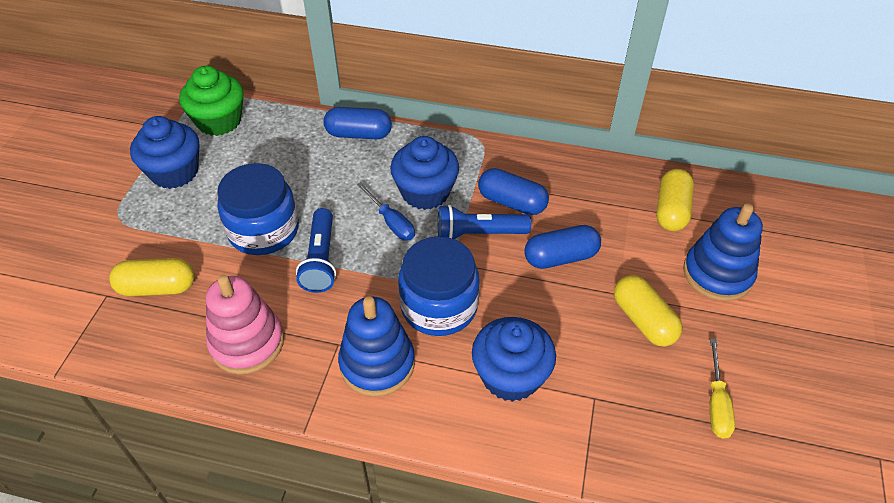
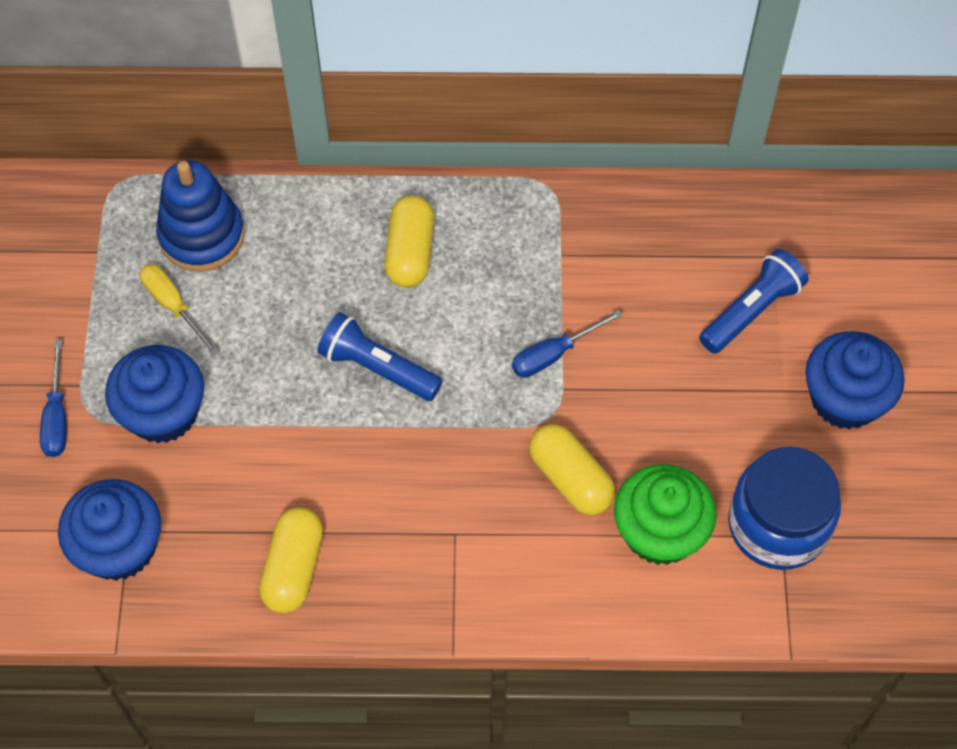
blue capsule: 3 -> 0
blue jar: 2 -> 1
blue screwdriver: 1 -> 2
blue stacking toy: 2 -> 1
pink stacking toy: 1 -> 0

